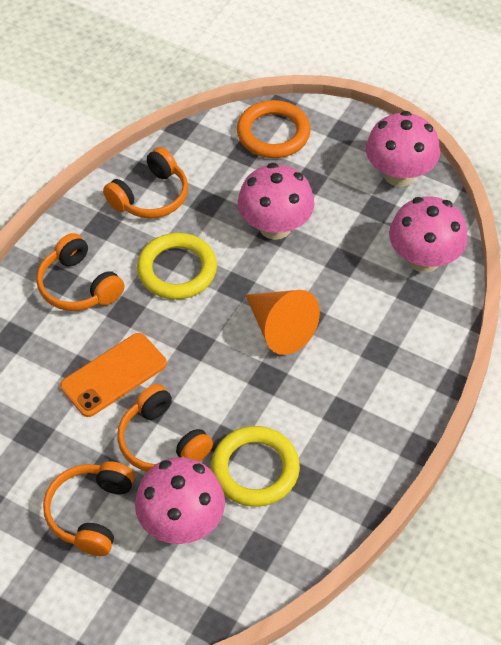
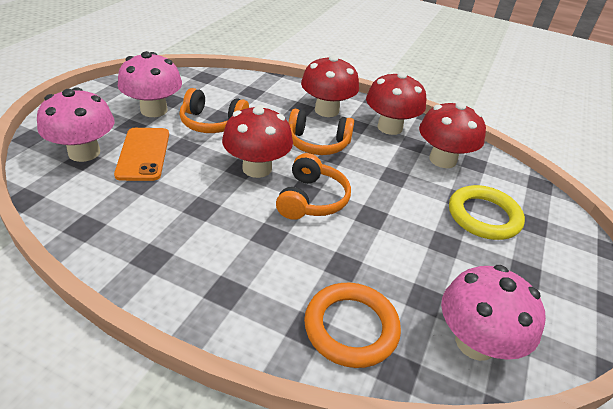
orange cone: 1 -> 0
orange headphones: 4 -> 3
pink mushroom: 4 -> 3
red mushroom: 0 -> 4
yellow ring: 2 -> 1

